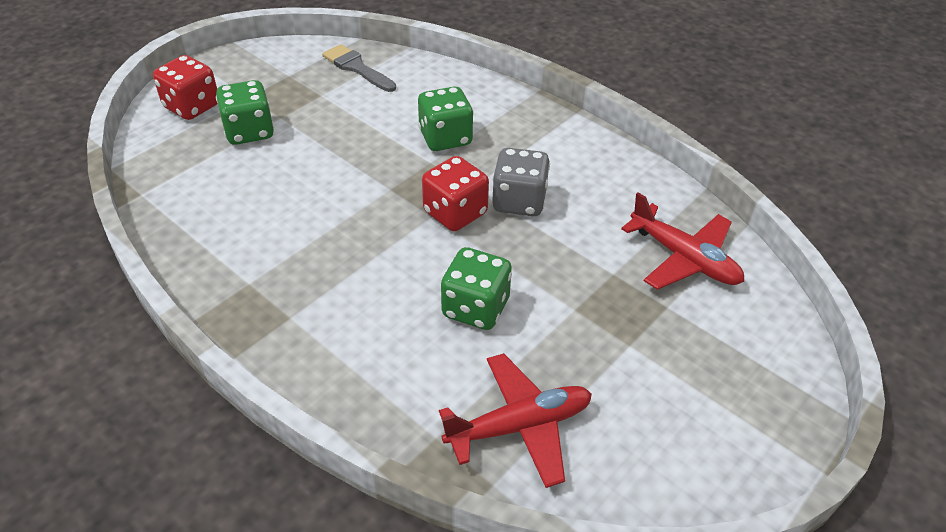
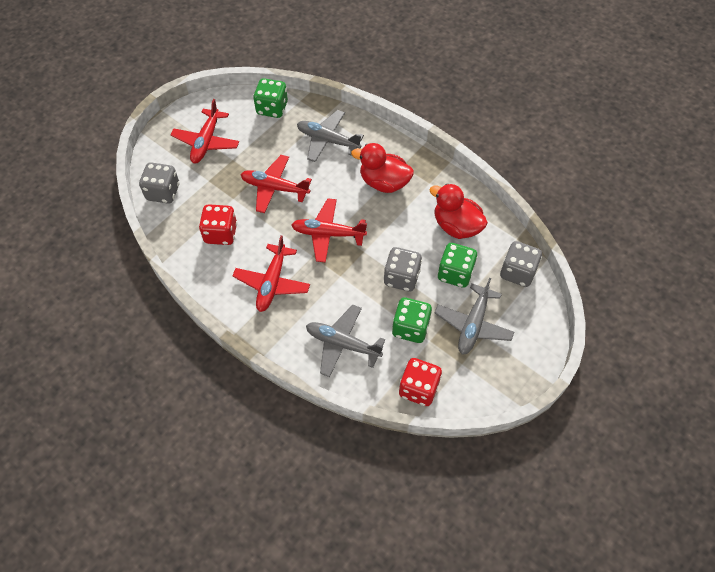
grey brush: 1 -> 0
grey dice: 1 -> 3
grey plane: 0 -> 3
red duck: 0 -> 2
red plane: 2 -> 4

